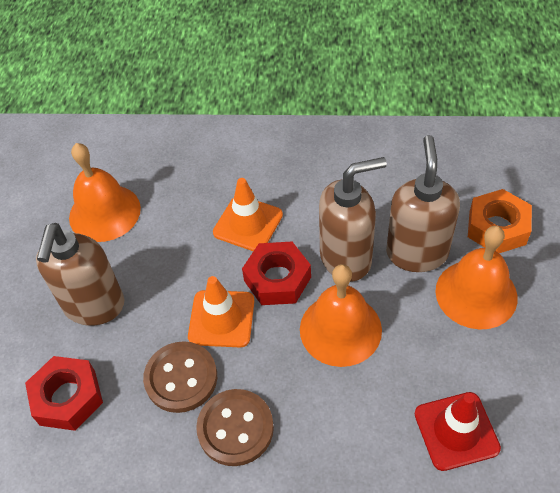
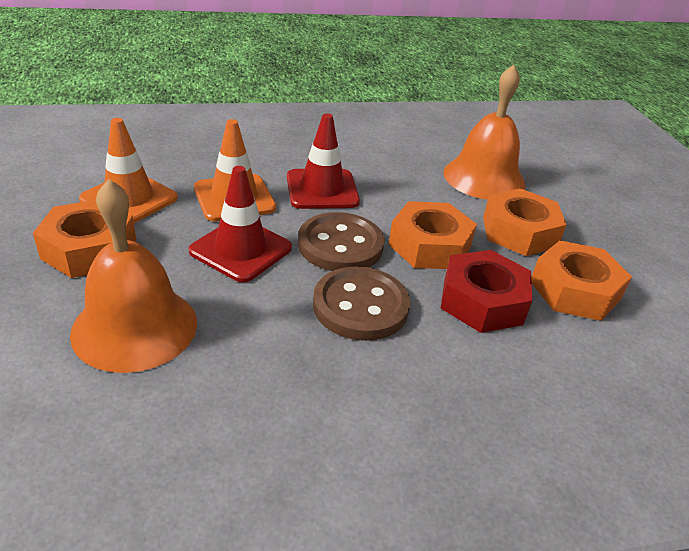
brown soap dispenser: 3 -> 0
orange bell: 3 -> 2
orange nut: 1 -> 4
red nut: 2 -> 1
red traffic cone: 1 -> 2

